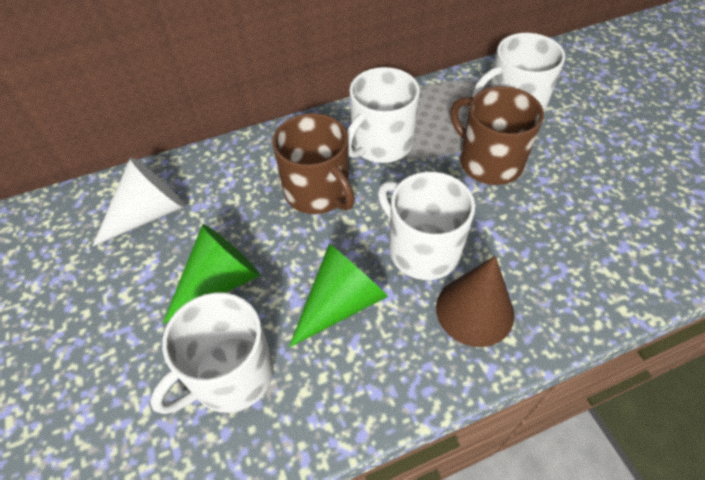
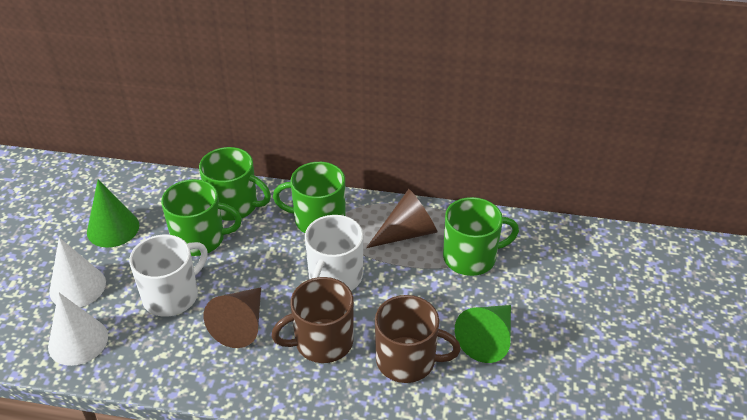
brown cone: 1 -> 2
green mug: 0 -> 4
white cone: 1 -> 2
white mug: 4 -> 2

